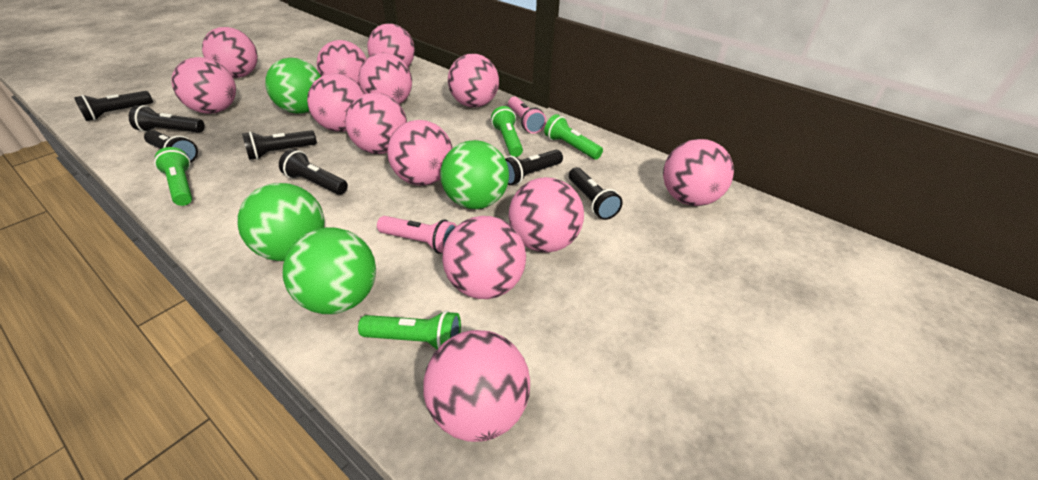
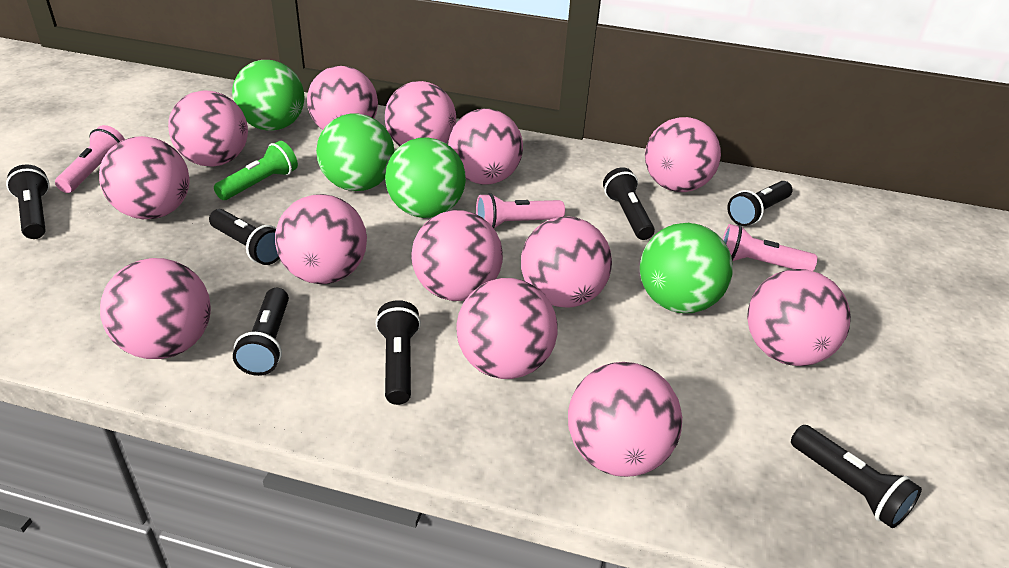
green flashlight: 4 -> 1
pink flashlight: 2 -> 3

